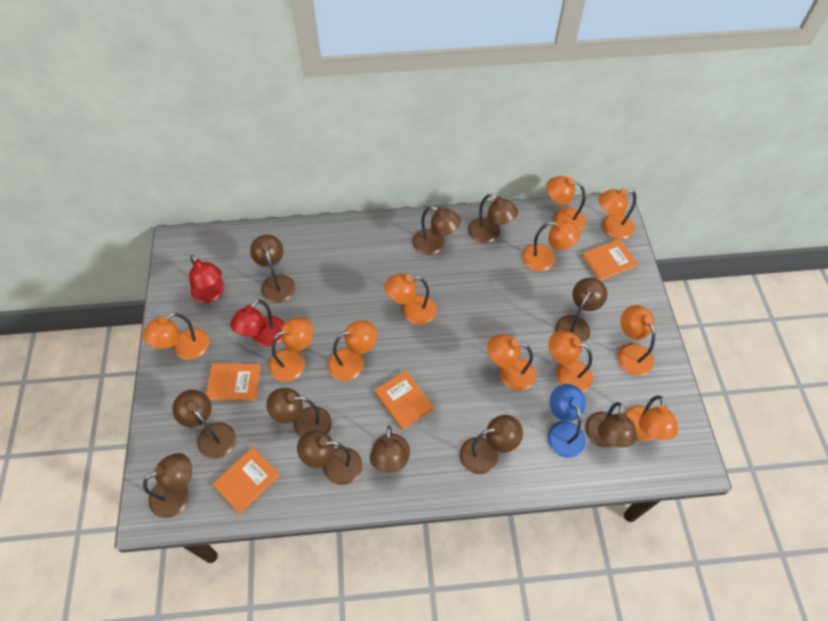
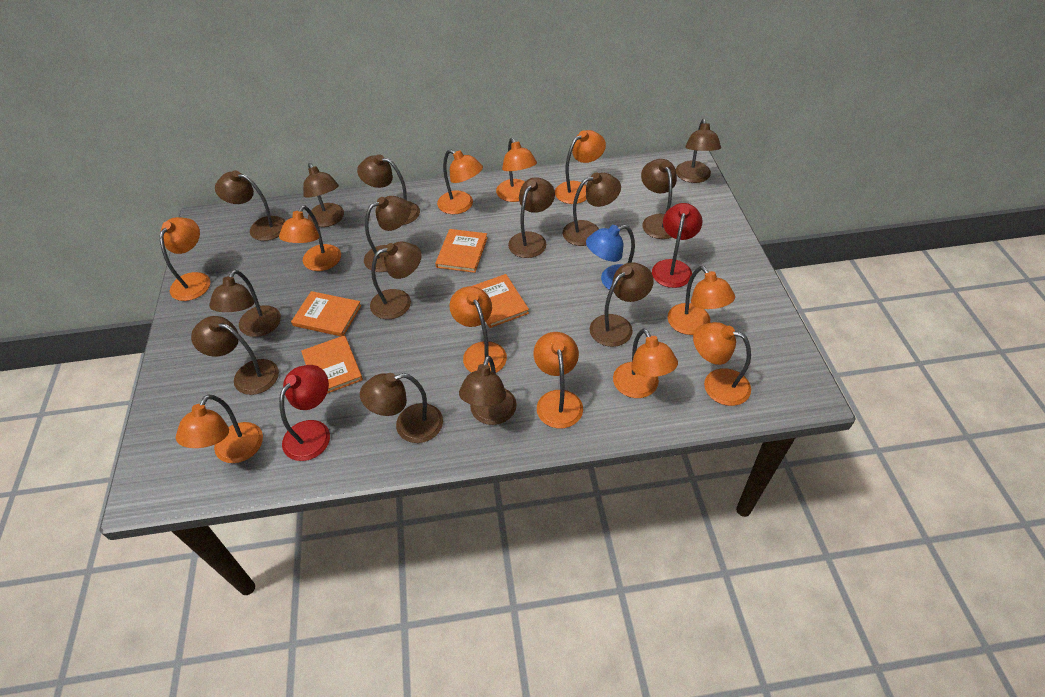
brown lamp: 11 -> 14

